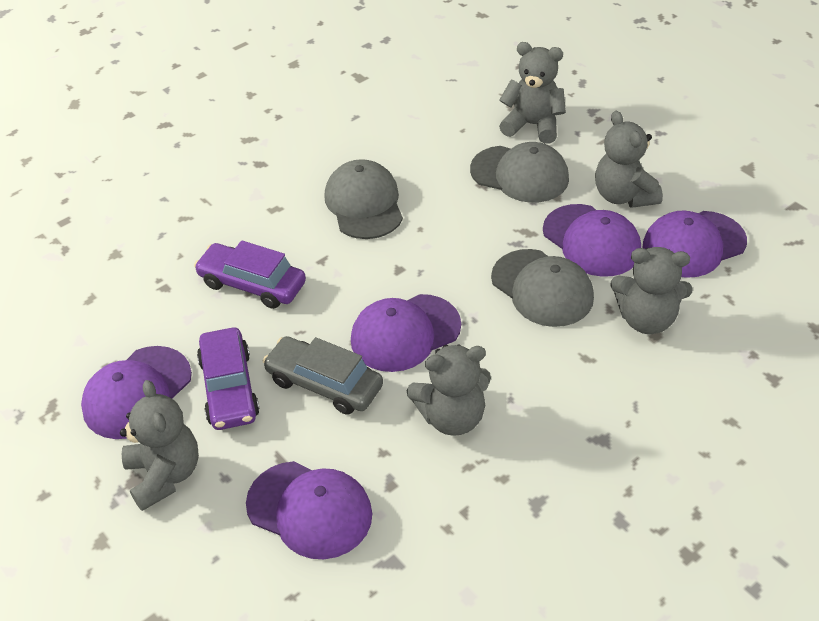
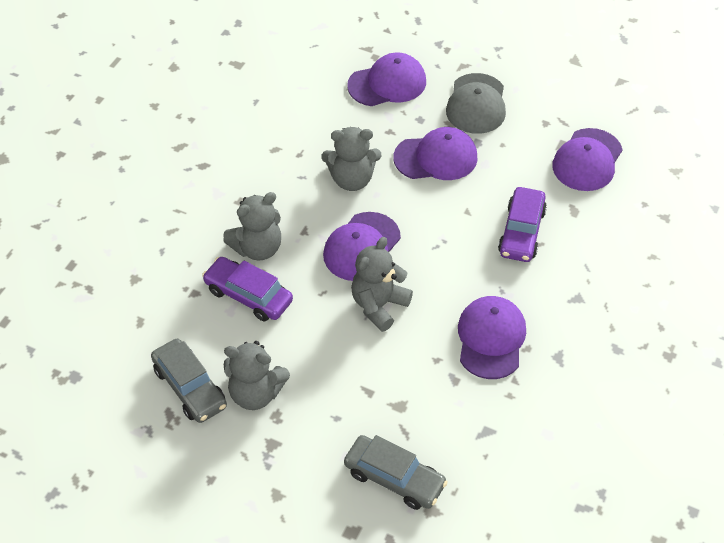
grey cap: 3 -> 1
grey car: 1 -> 2
grey teddy bear: 5 -> 4

